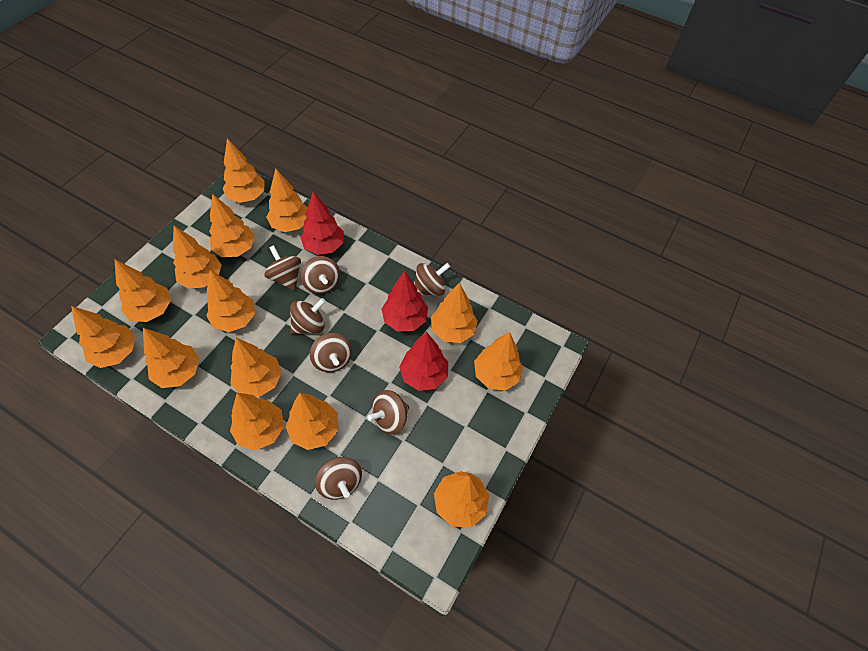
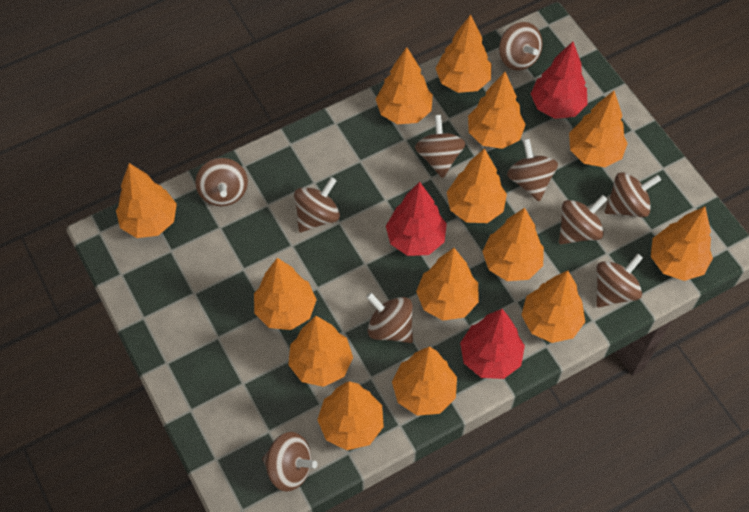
brown spinning top: 7 -> 10

